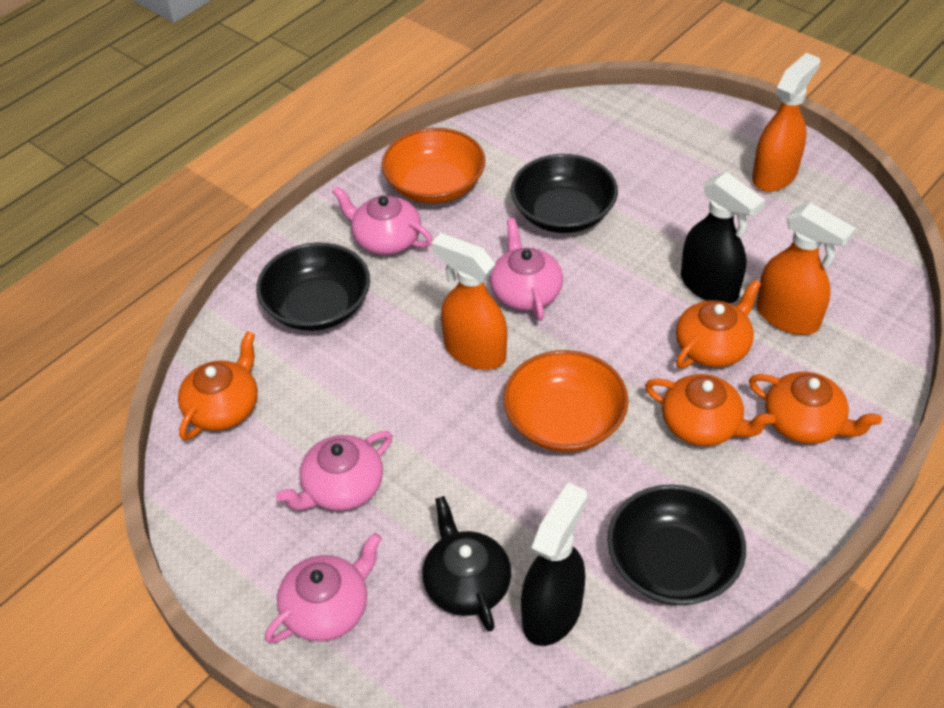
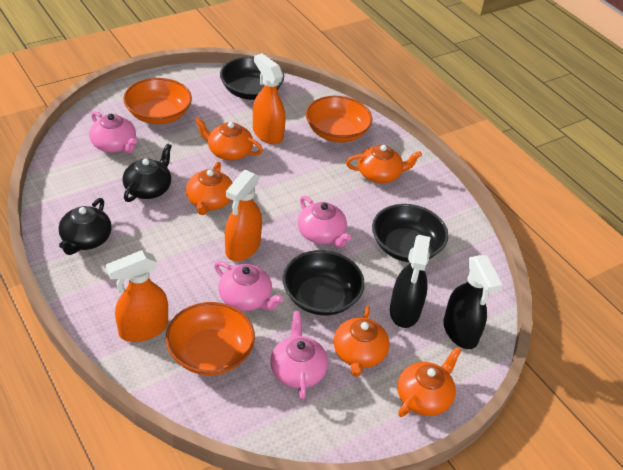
black teapot: 1 -> 2
orange bowl: 2 -> 3
orange teapot: 4 -> 5

